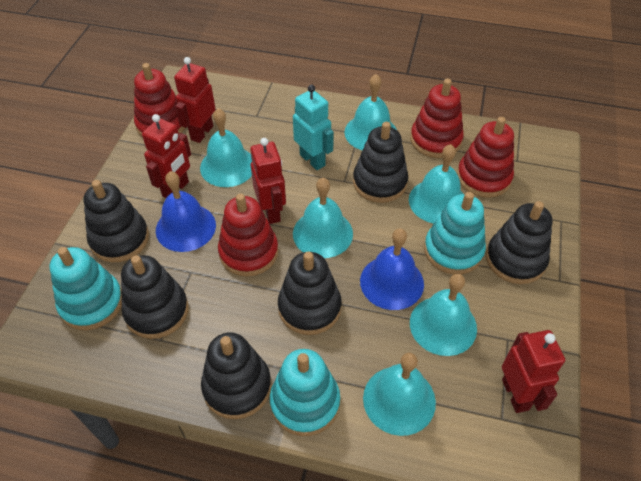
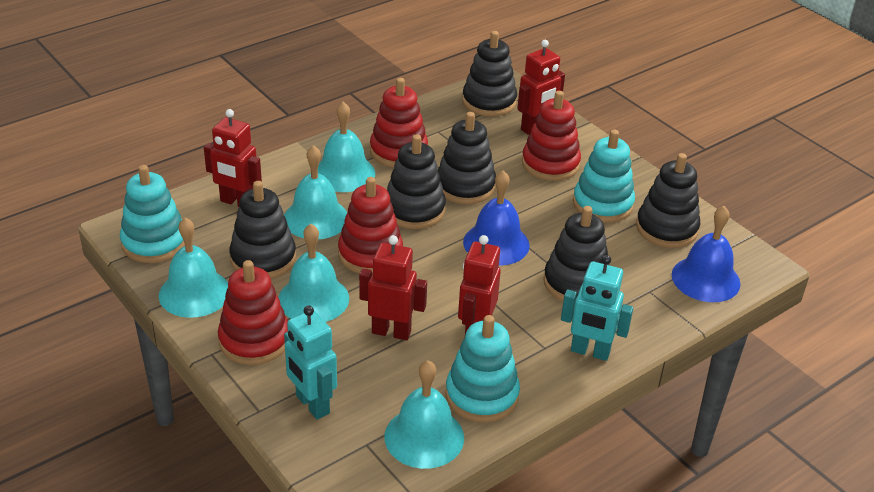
turquoise bell: 6 -> 5
turquoise robot: 1 -> 2

